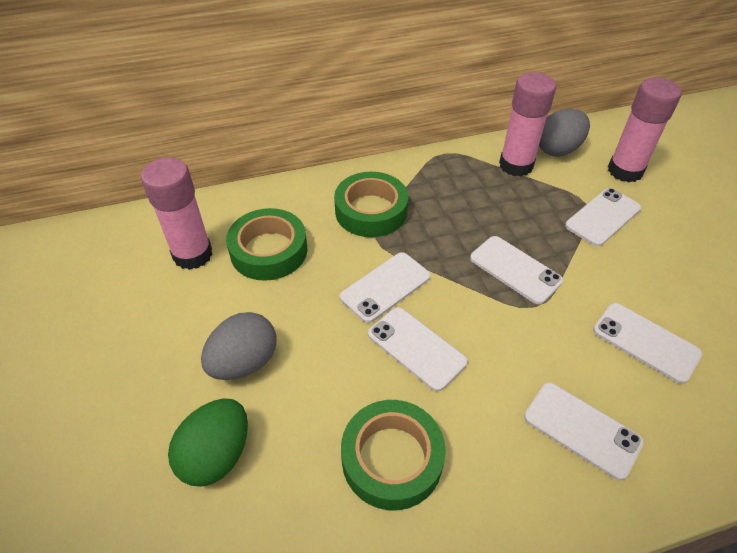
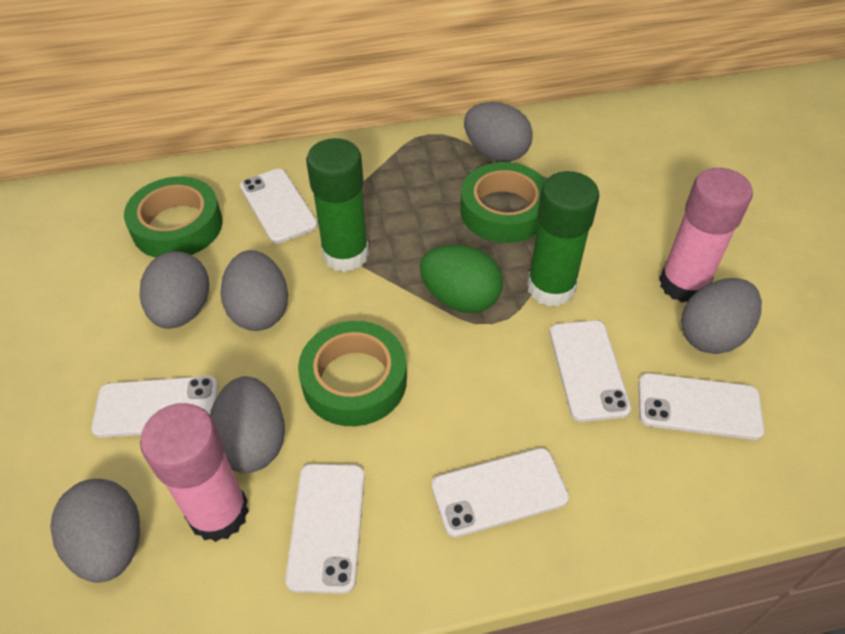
green glue stick: 0 -> 2
grey egg: 2 -> 6
pink glue stick: 3 -> 2

